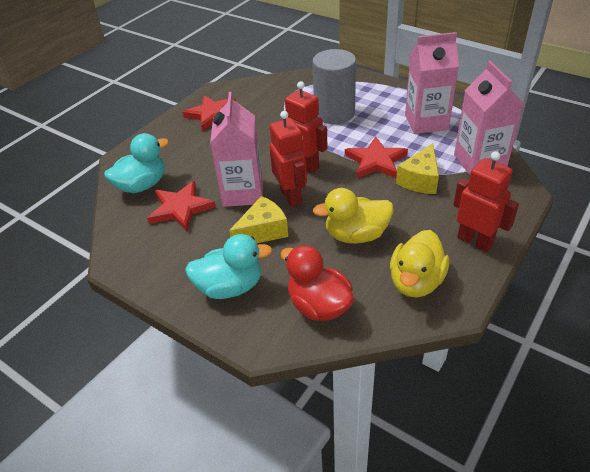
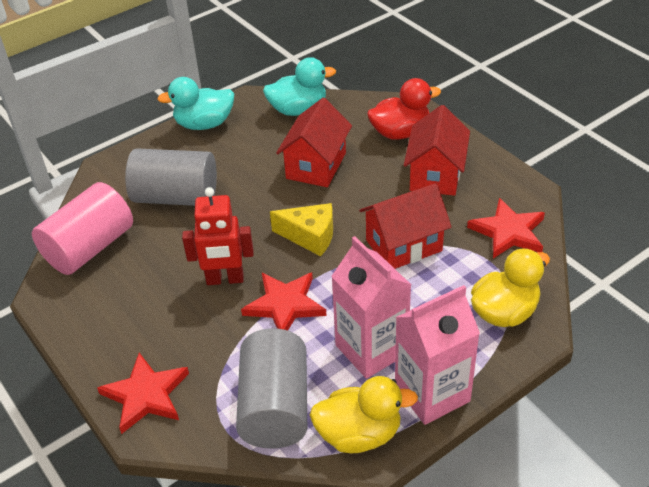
grey cylinder: 1 -> 2
pink carton: 3 -> 2
pink cylinder: 0 -> 1
red house: 0 -> 3
red robot: 3 -> 1
yellow cheese: 2 -> 1

